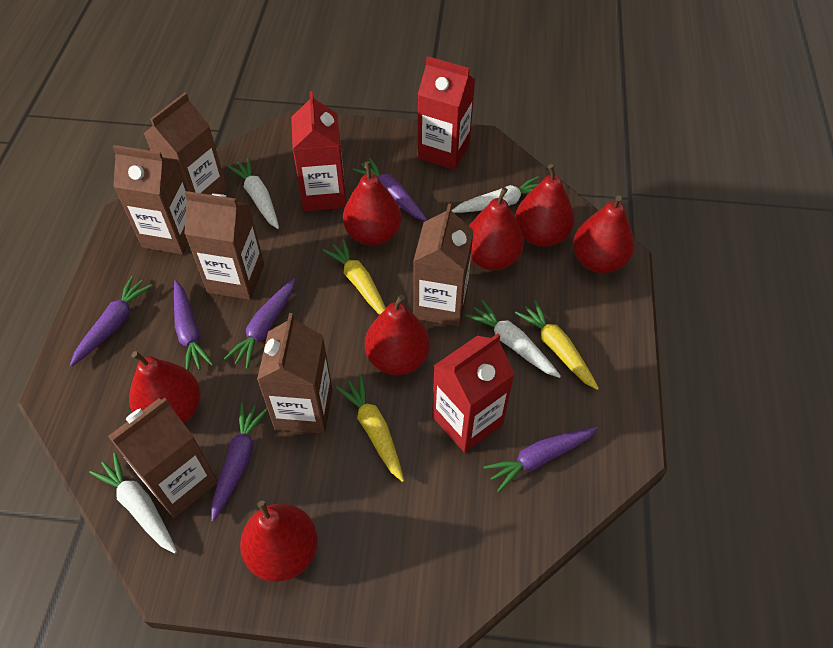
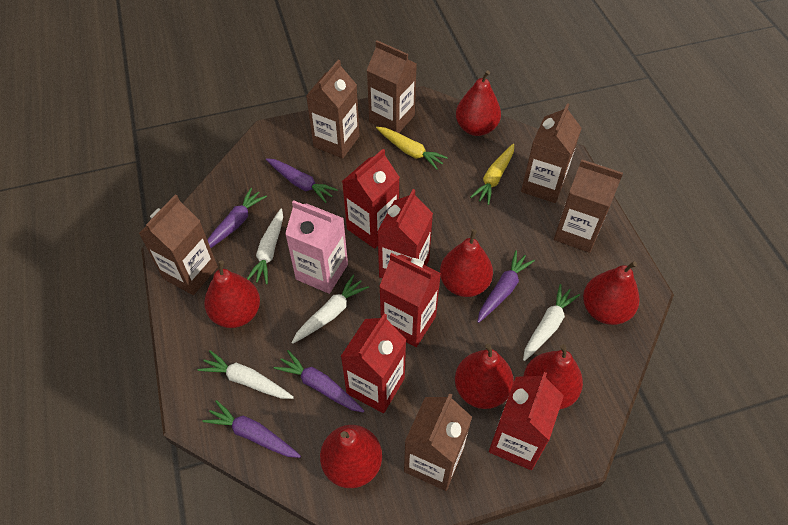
pink carton: 0 -> 1
purple carrot: 6 -> 5
red carton: 3 -> 5
yellow carrot: 3 -> 2

